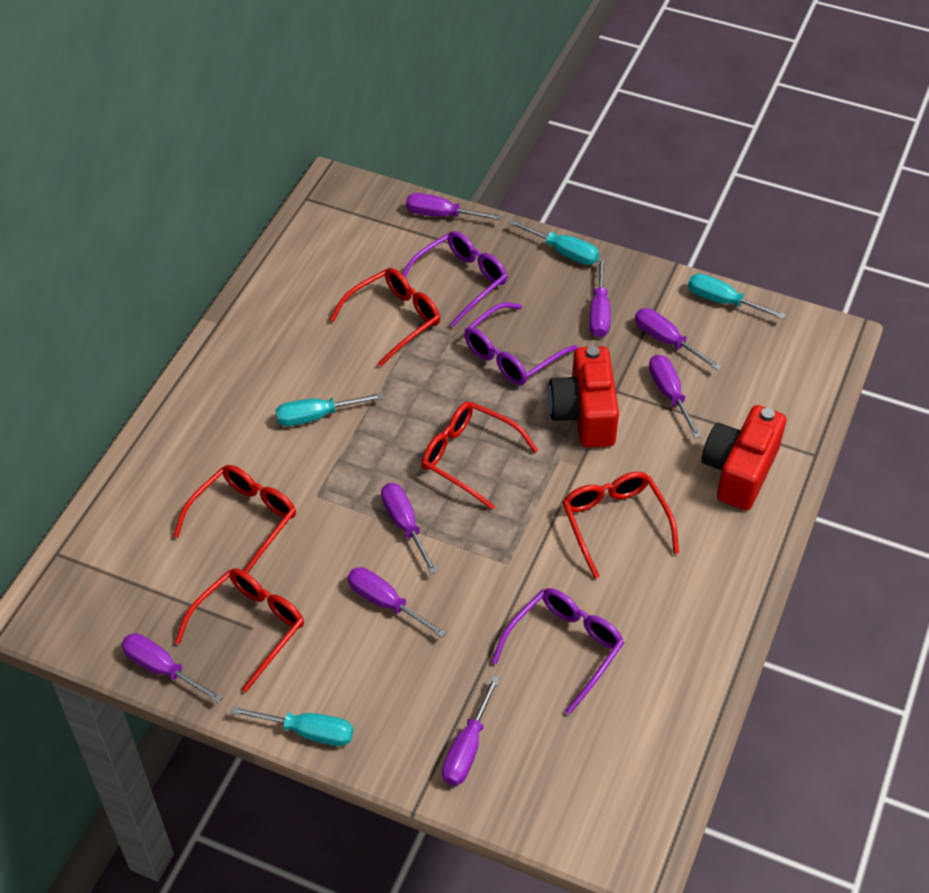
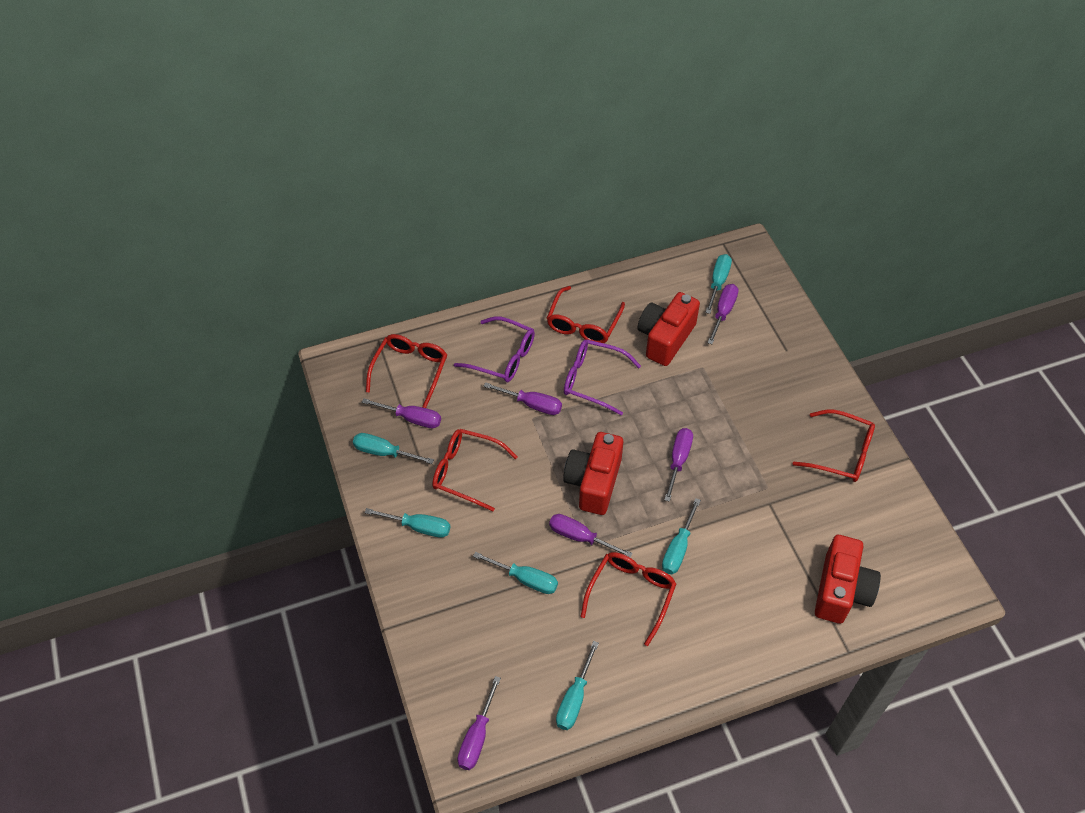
purple glasses: 3 -> 2
purple screwdriver: 8 -> 6
red camera: 2 -> 3
turquoise screwdriver: 4 -> 6

